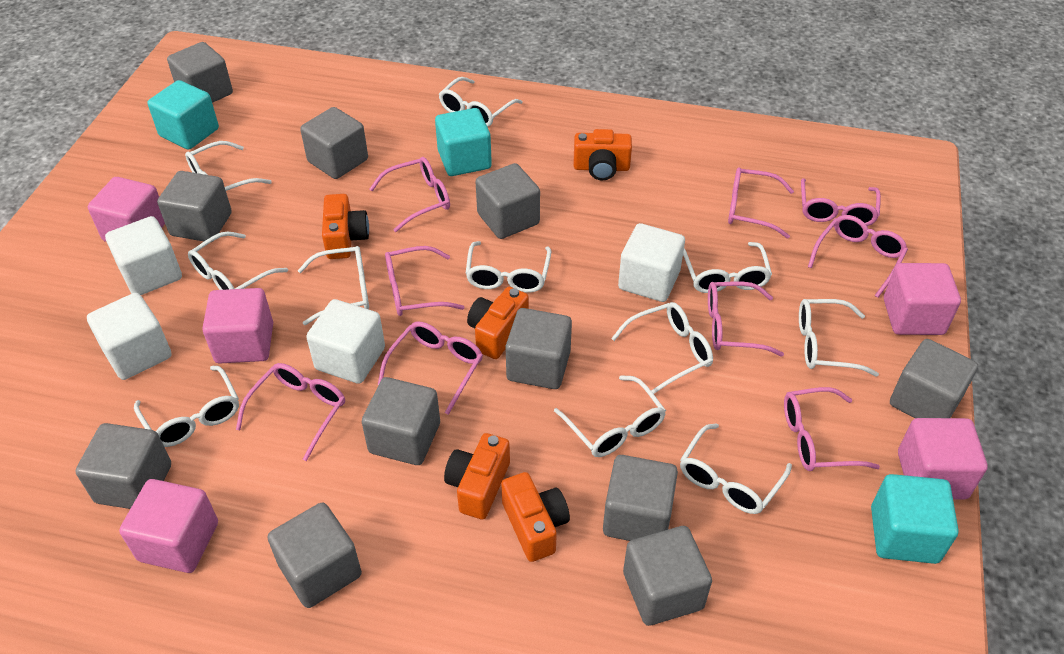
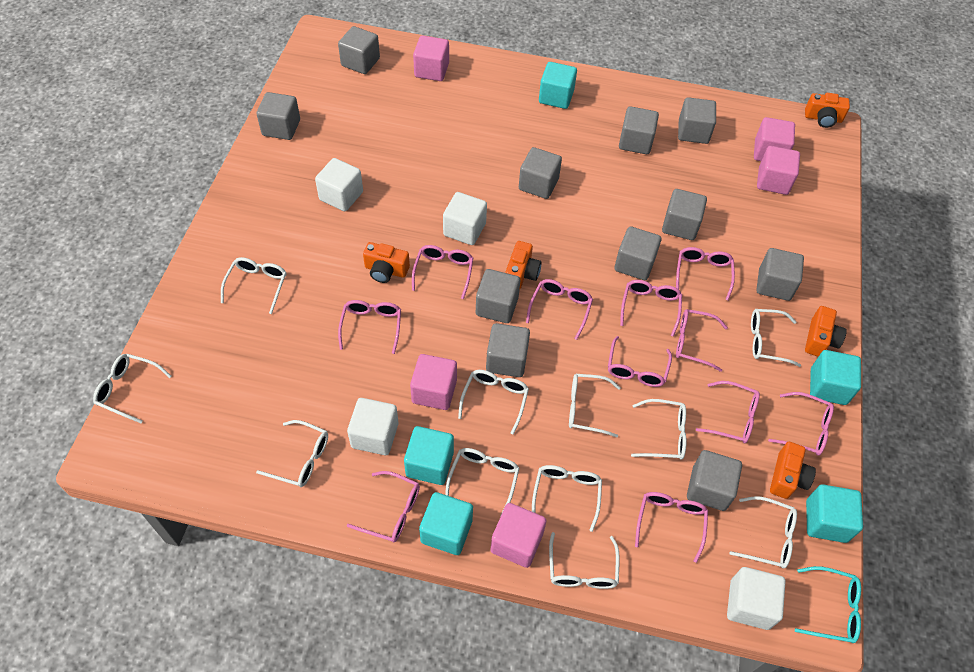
pink glasses: 9 -> 11
turquoise cube: 3 -> 5
turquoise glasses: 0 -> 1

